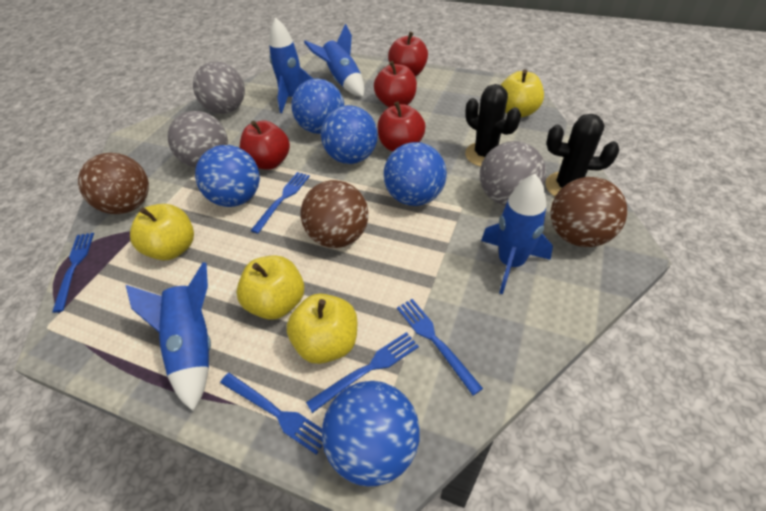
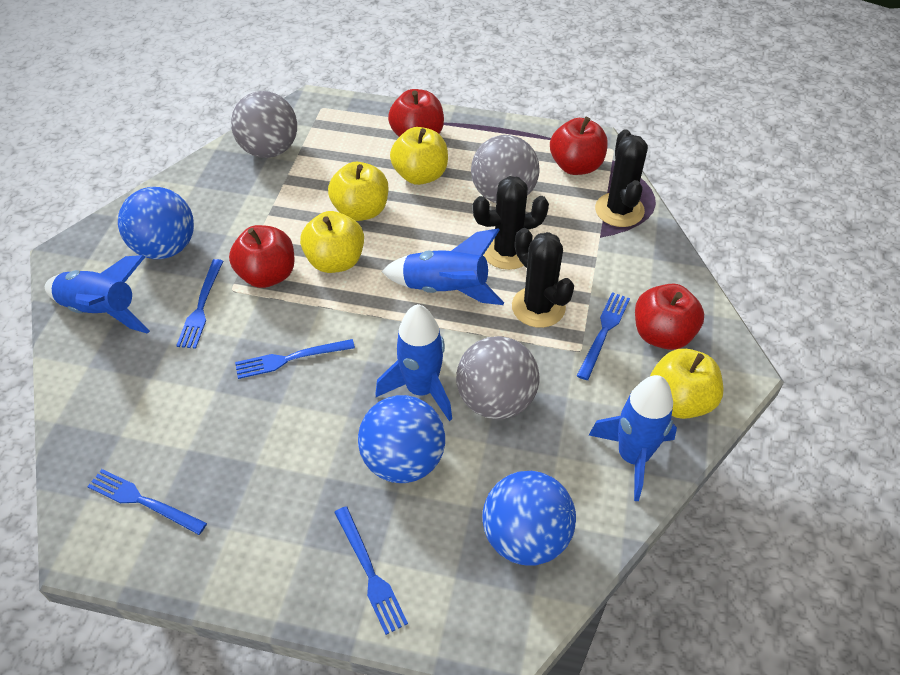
black cactus: 2 -> 3
blue ball: 5 -> 3
brown ball: 3 -> 0

